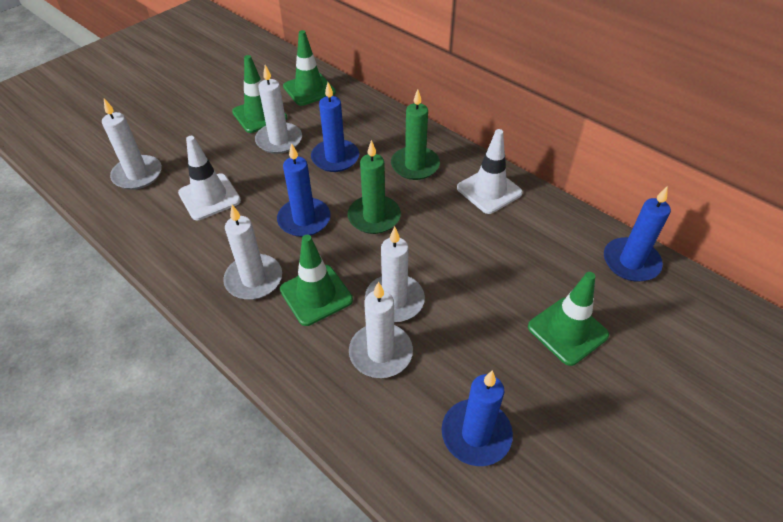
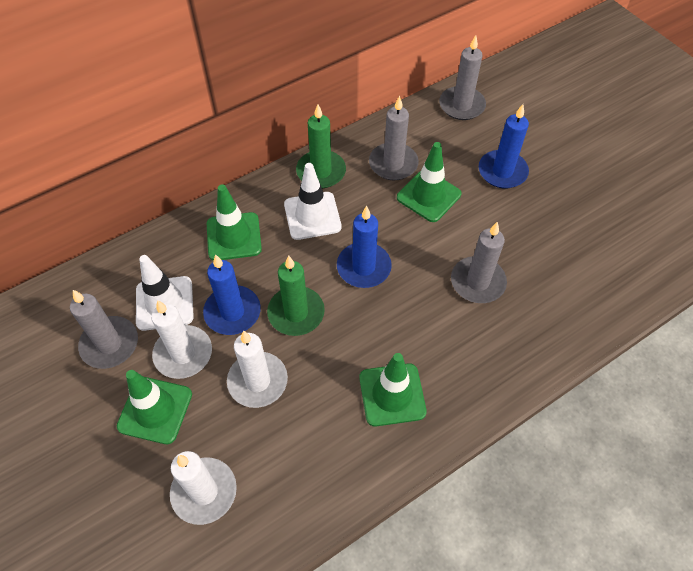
blue candle: 4 -> 3
grey candle: 0 -> 4
white candle: 5 -> 3

